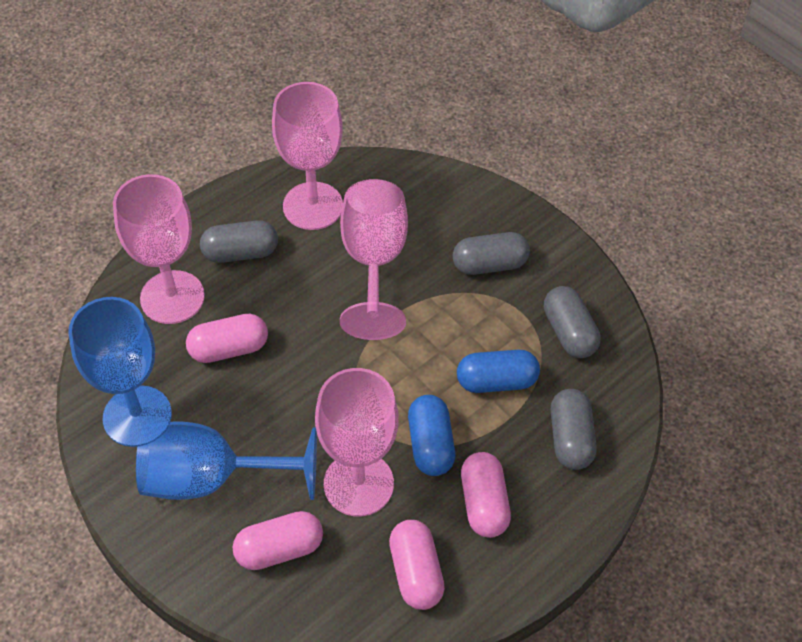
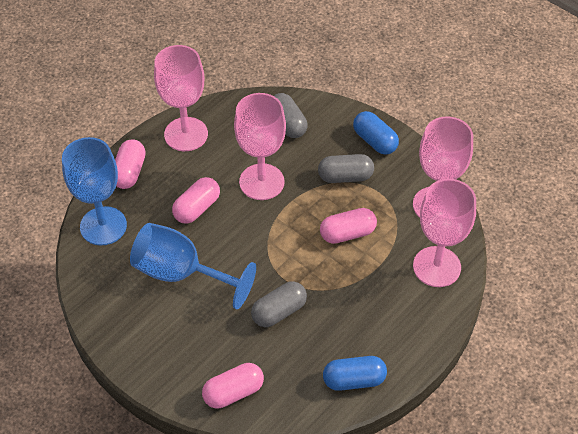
grey capsule: 4 -> 3

